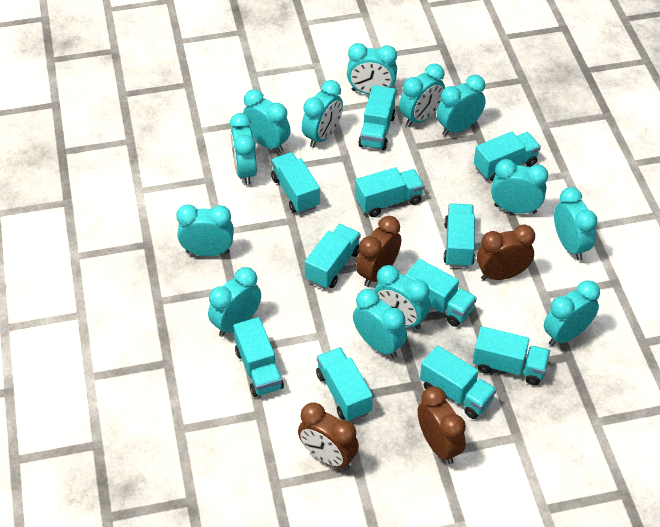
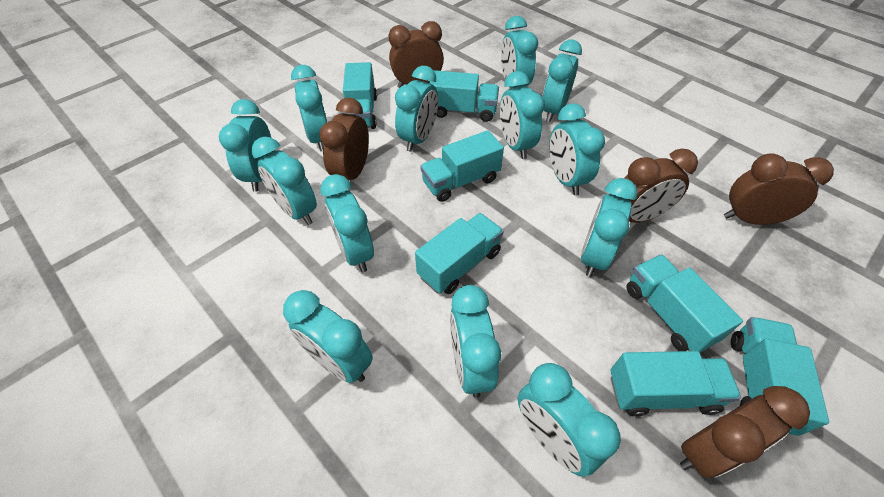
brown clock: 4 -> 5
turquoise truck: 11 -> 7

